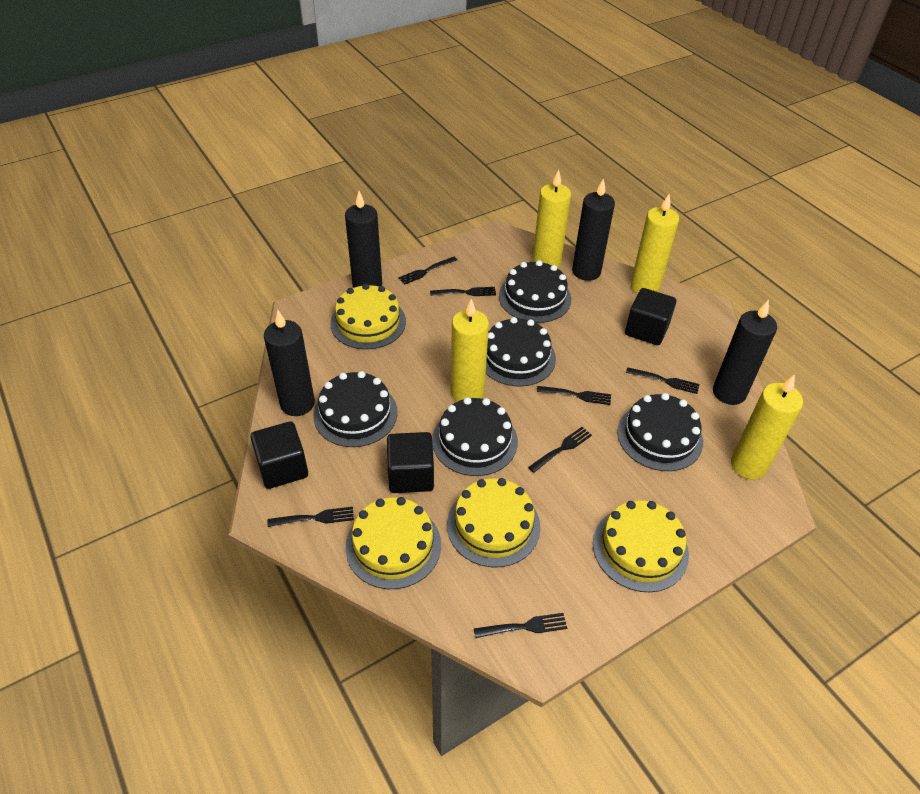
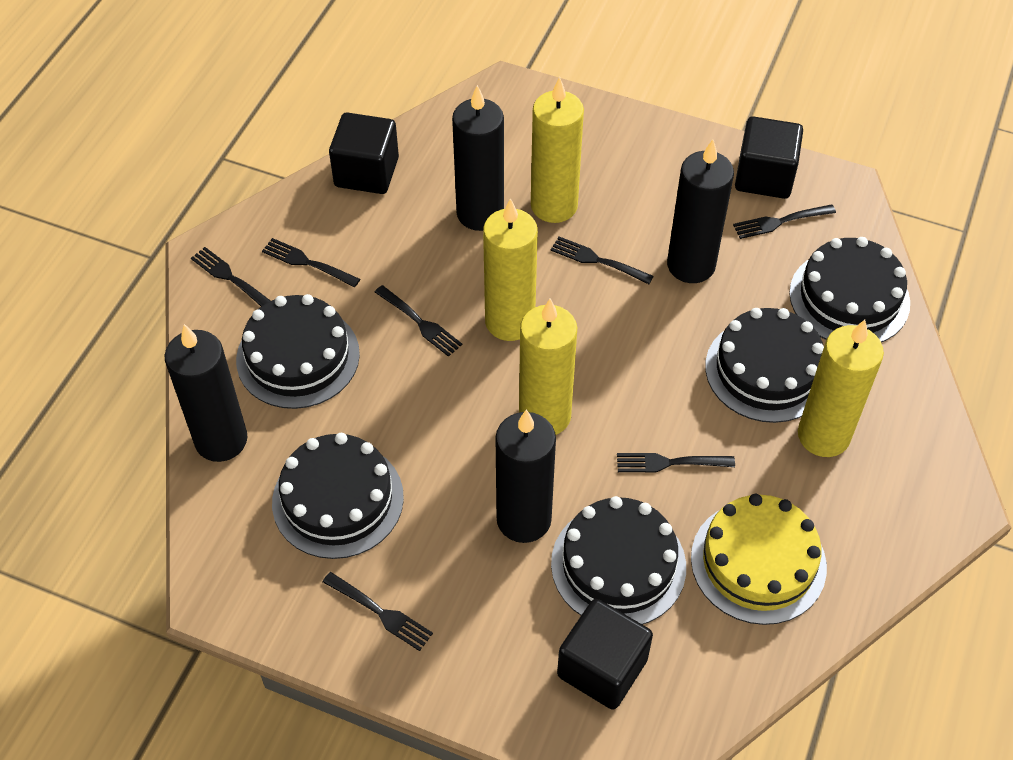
yellow cake: 4 -> 1

